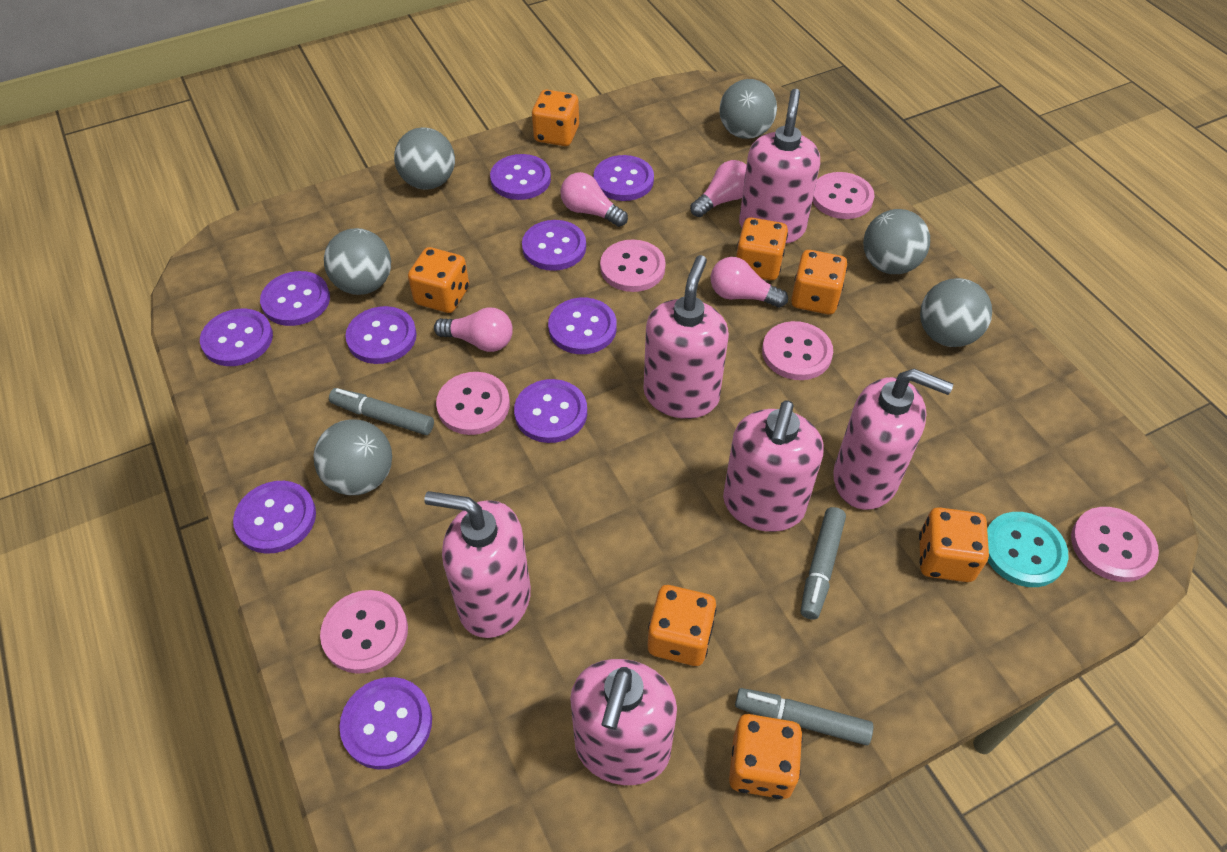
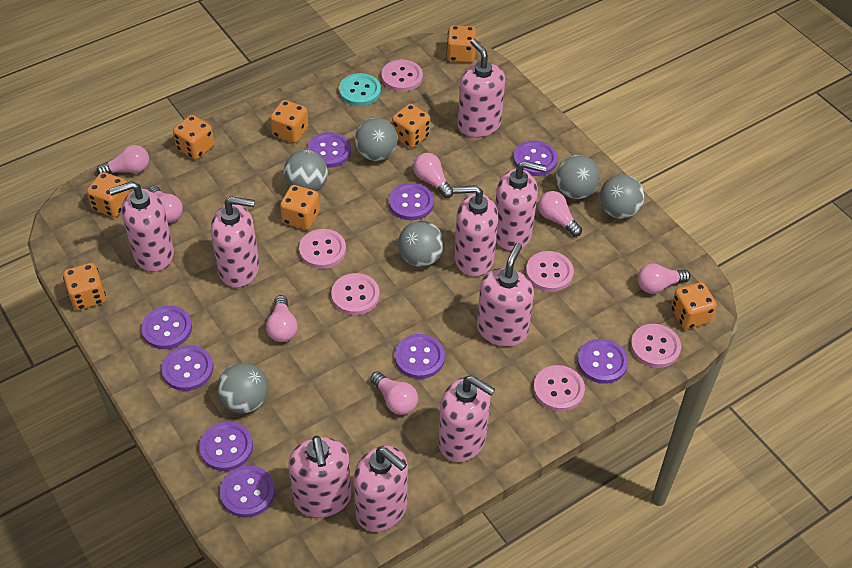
grey marker: 3 -> 0
orange dice: 7 -> 8
pink light bulb: 4 -> 7
pink soap dispenser: 6 -> 9
purple button: 10 -> 9

